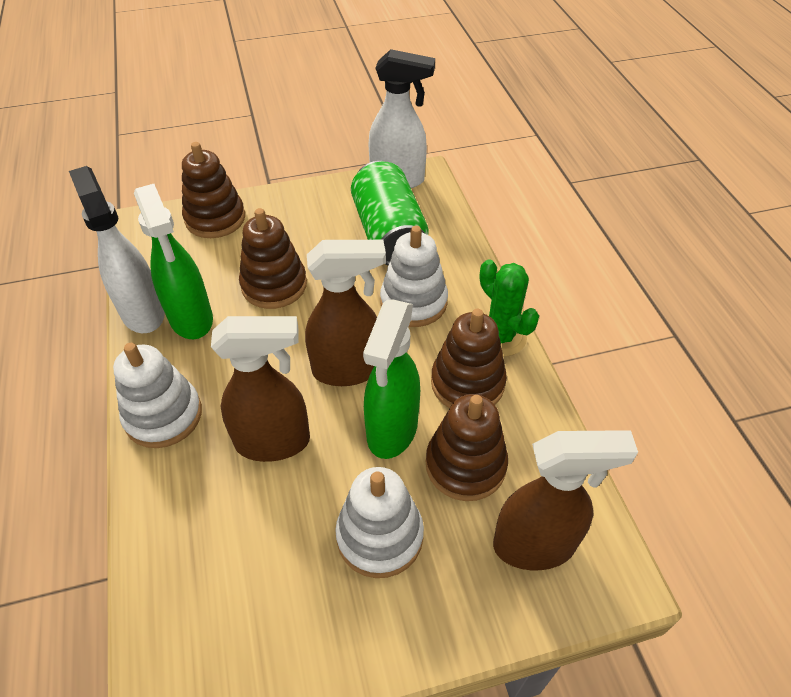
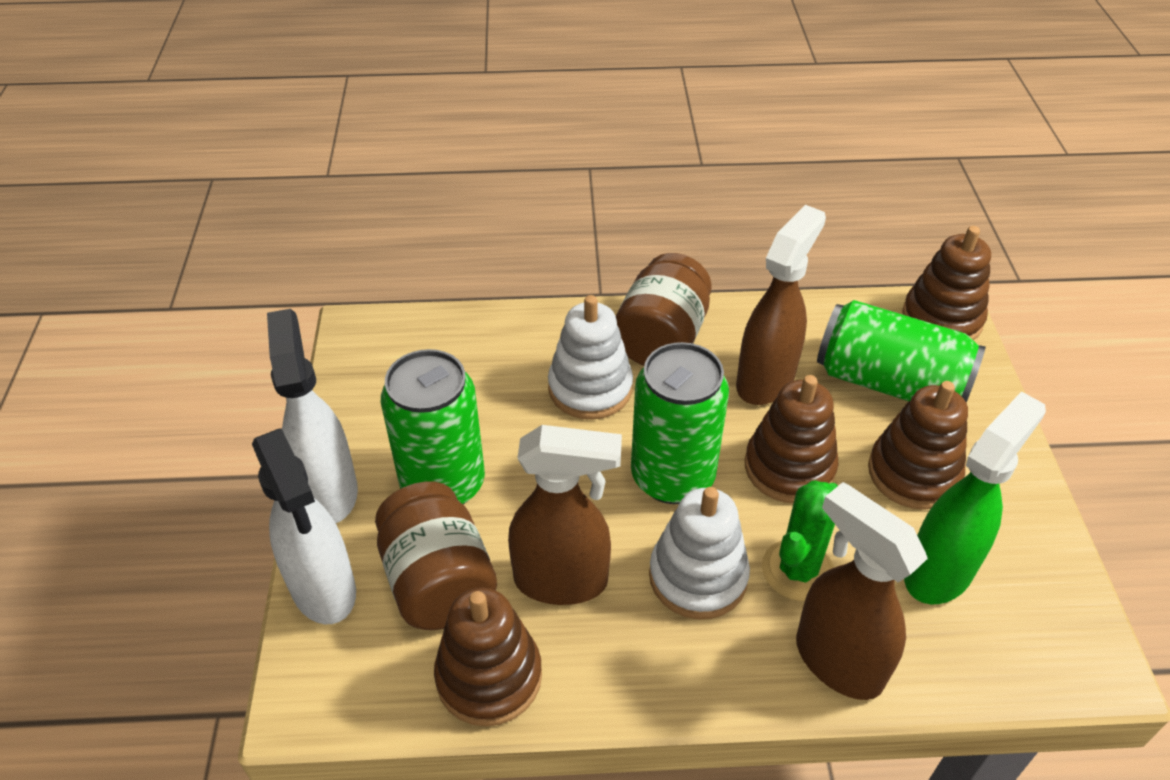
brown jar: 0 -> 2
green can: 1 -> 3
green spray bottle: 2 -> 1
white stacking toy: 3 -> 2

